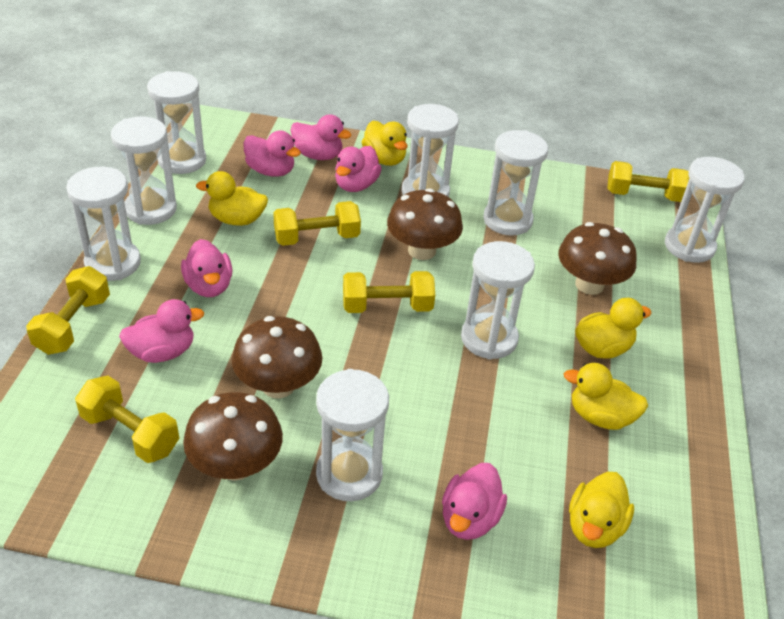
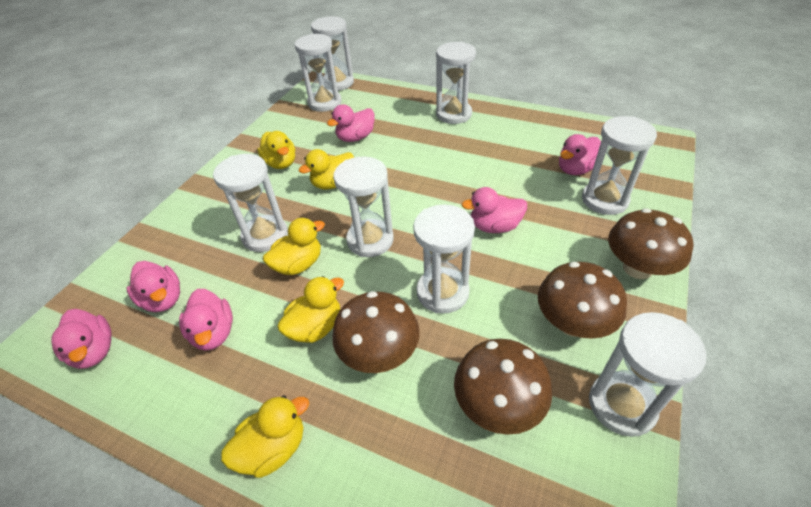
yellow dumbbell: 5 -> 0

